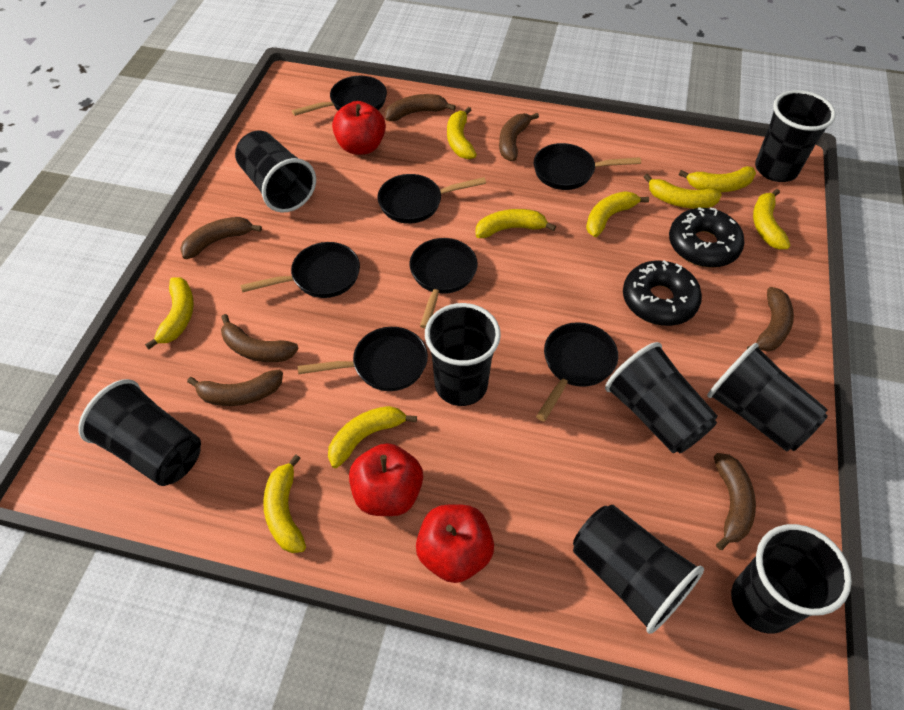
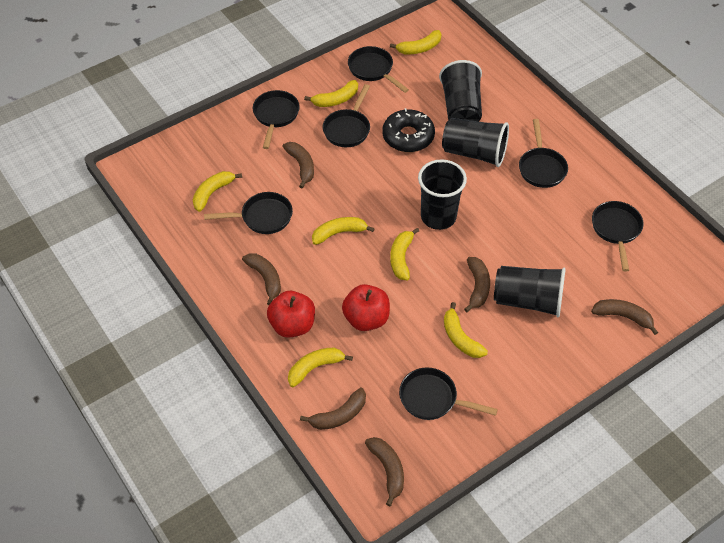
black cup: 8 -> 4
black donut: 2 -> 1
brown banana: 7 -> 6
red apple: 3 -> 2
yellow banana: 9 -> 7

